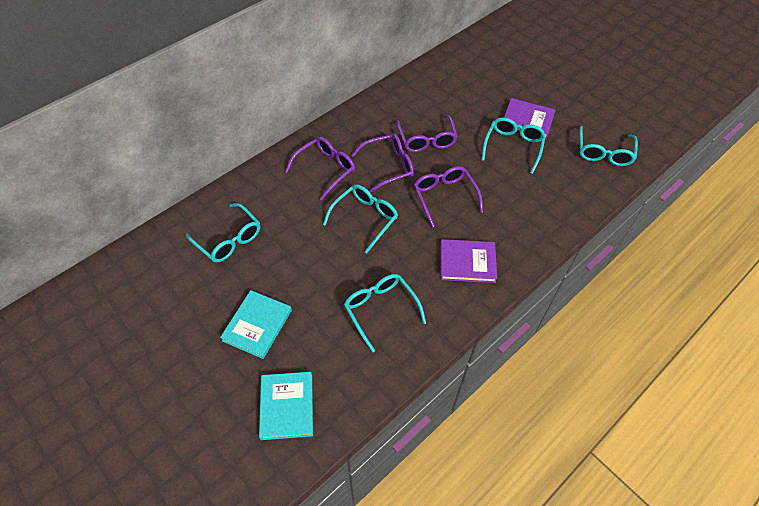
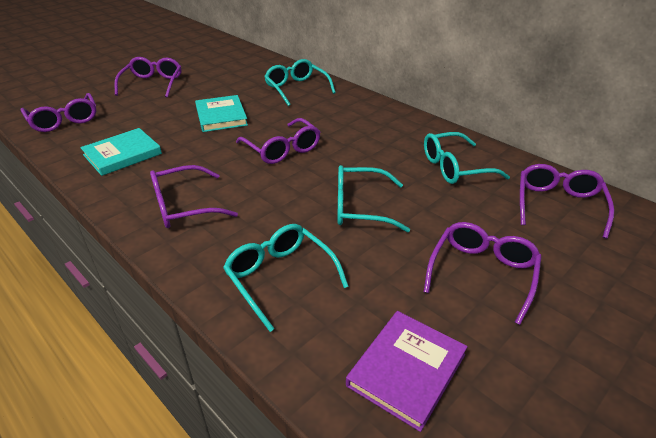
purple book: 2 -> 1
purple glasses: 4 -> 6
turquoise glasses: 5 -> 4

